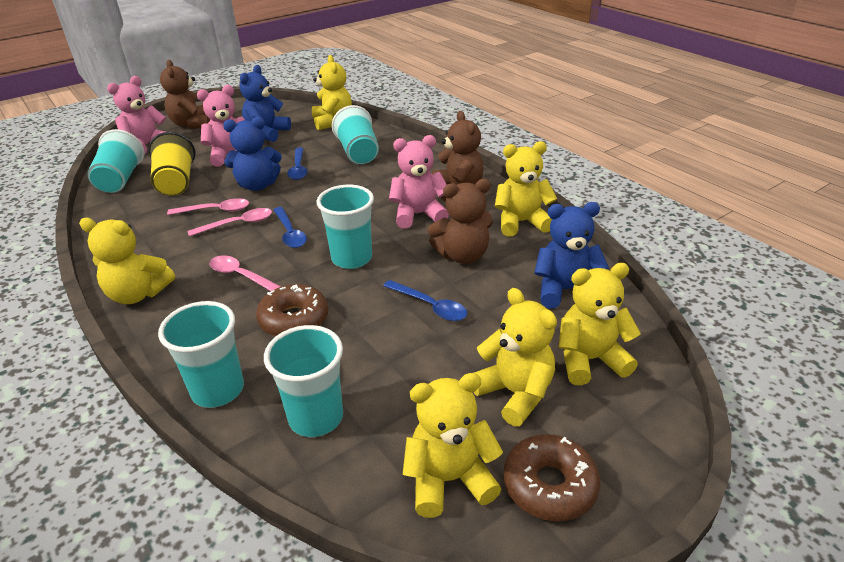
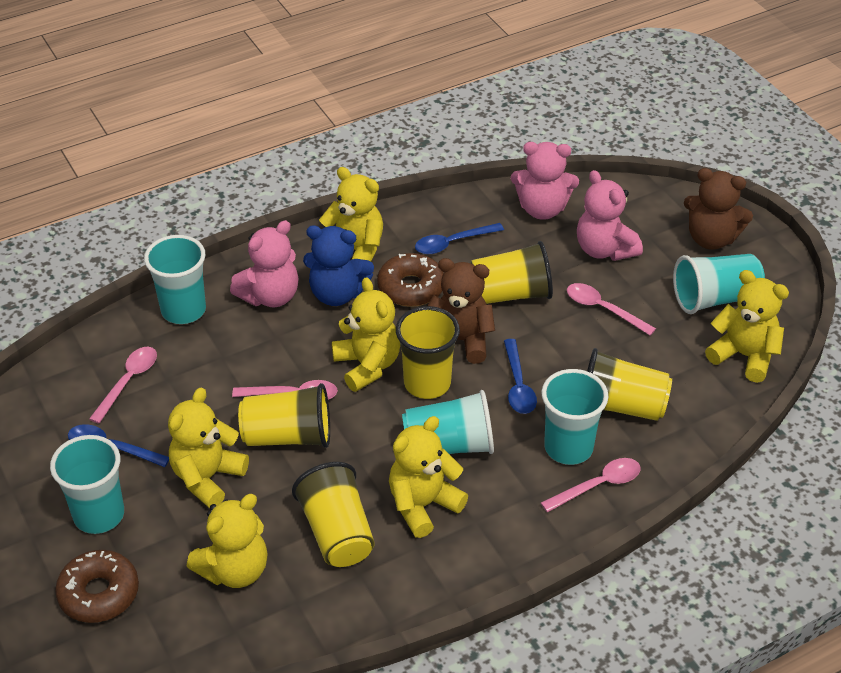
blue teddy bear: 3 -> 1
brown teddy bear: 3 -> 2
pink spoon: 3 -> 4
yellow cup: 1 -> 5

